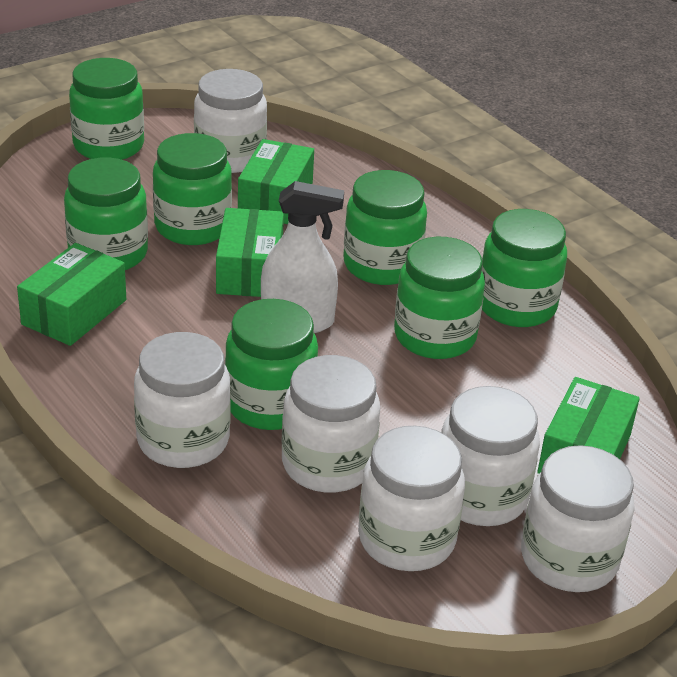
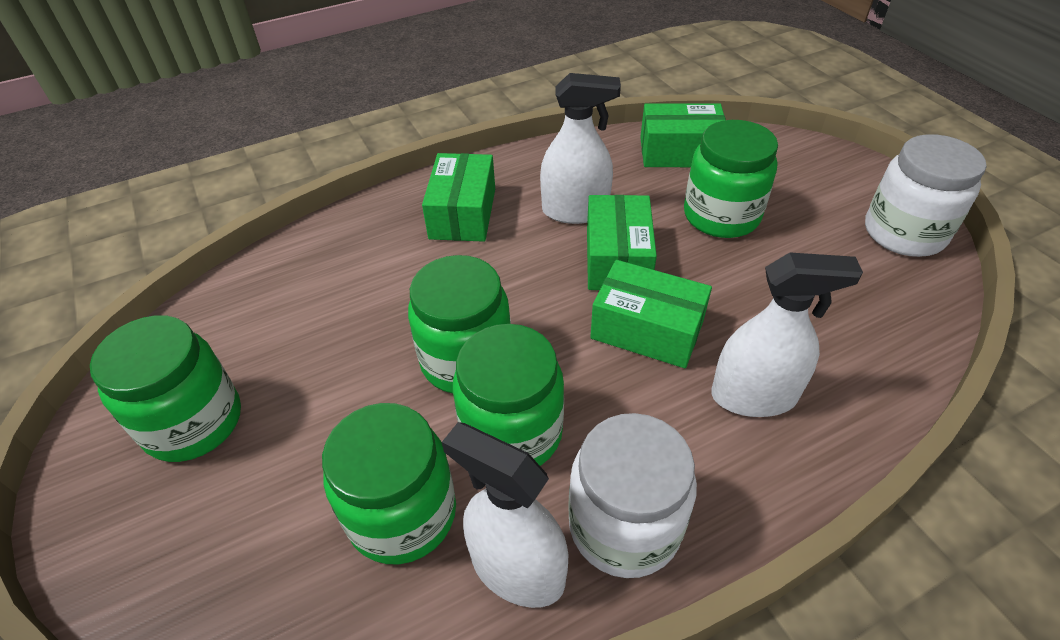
green jar: 7 -> 5
white jar: 6 -> 2
white spray bottle: 1 -> 3

